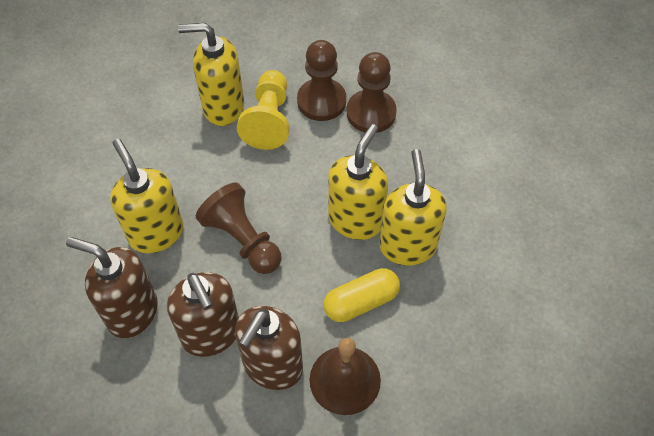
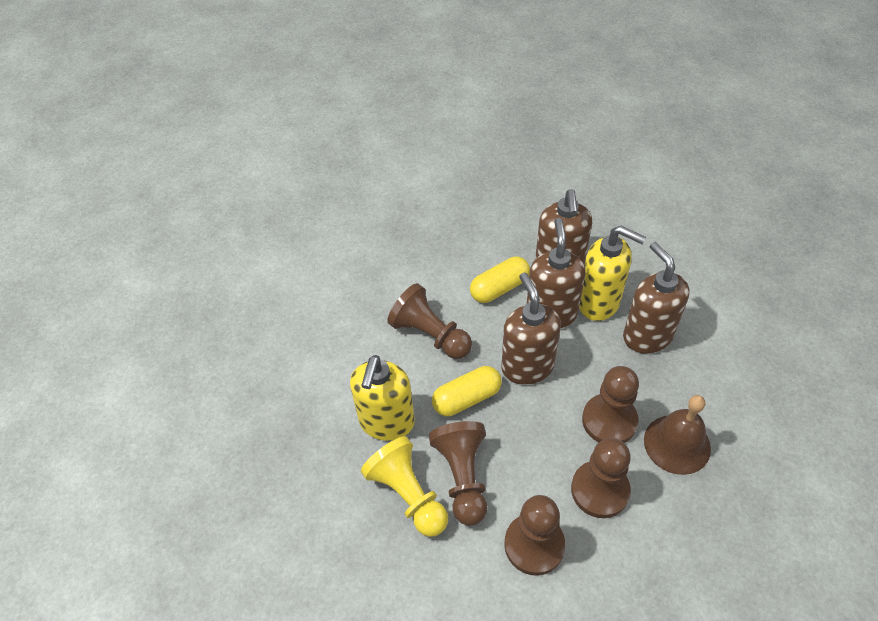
brown pawn: 3 -> 5
brown soap dispenser: 3 -> 4
yellow capsule: 1 -> 2
yellow soap dispenser: 4 -> 2

